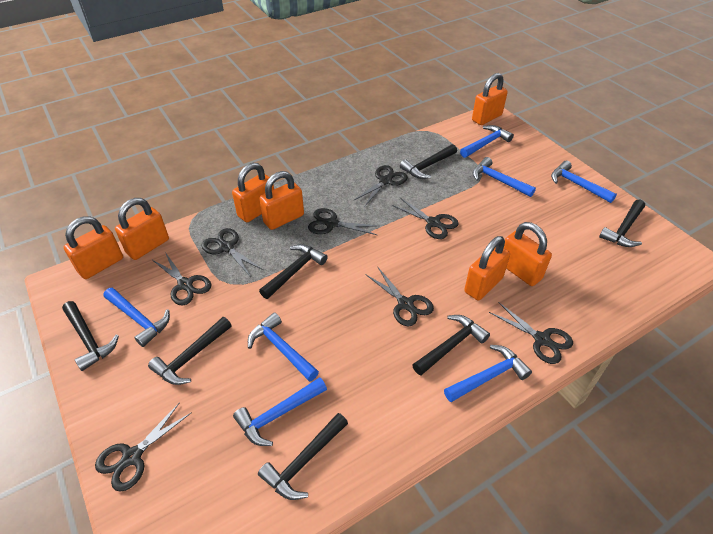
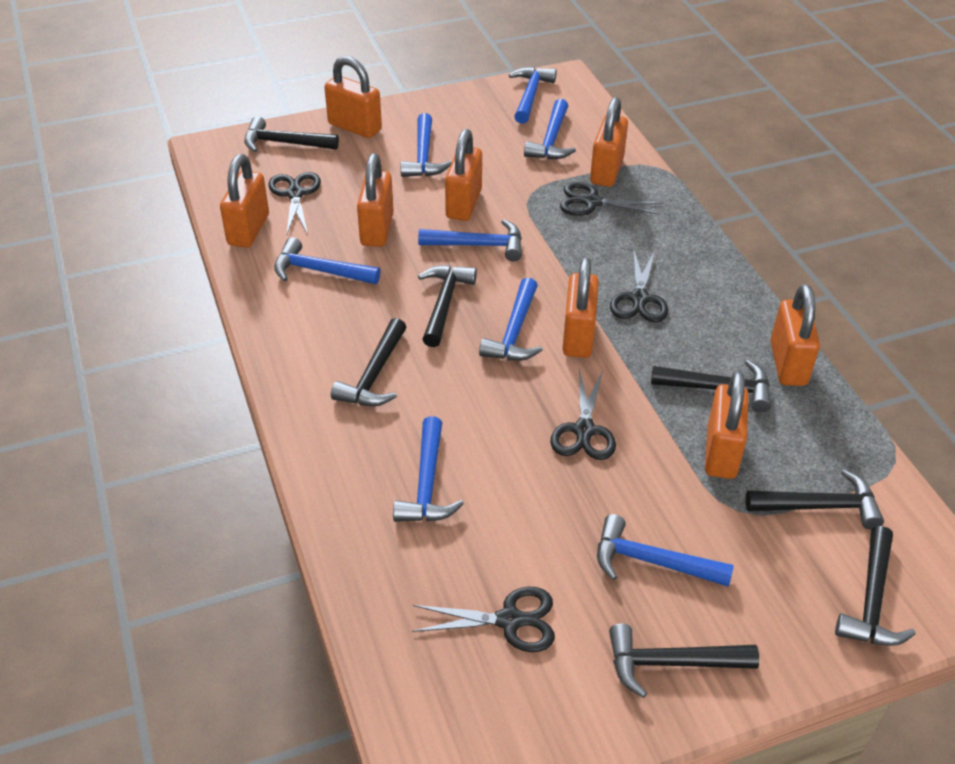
black scissors: 8 -> 5
blue hammer: 7 -> 8
orange padlock: 7 -> 8

